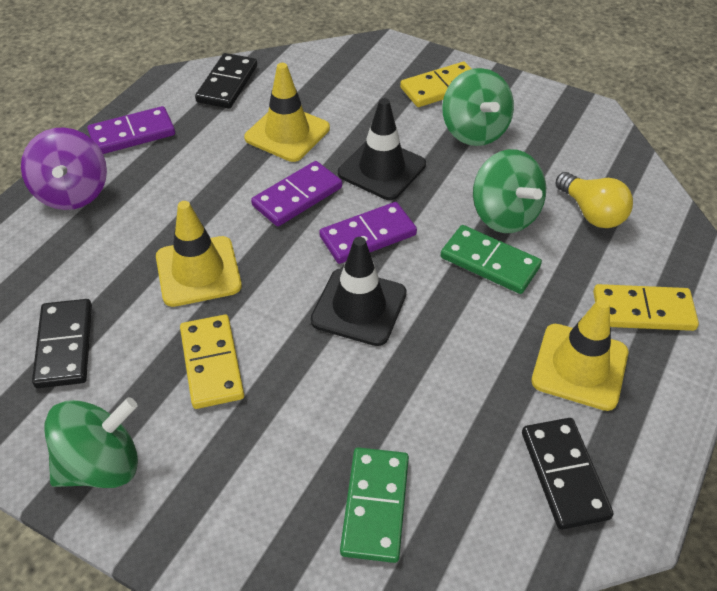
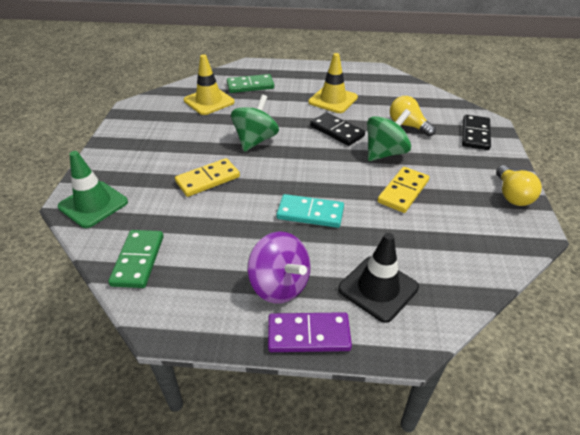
black domino: 3 -> 2
black traffic cone: 2 -> 1
green spinning top: 3 -> 2
green traffic cone: 0 -> 1
purple domino: 3 -> 1
turquoise domino: 0 -> 1
yellow domino: 3 -> 2
yellow light bulb: 1 -> 2
yellow traffic cone: 3 -> 2

